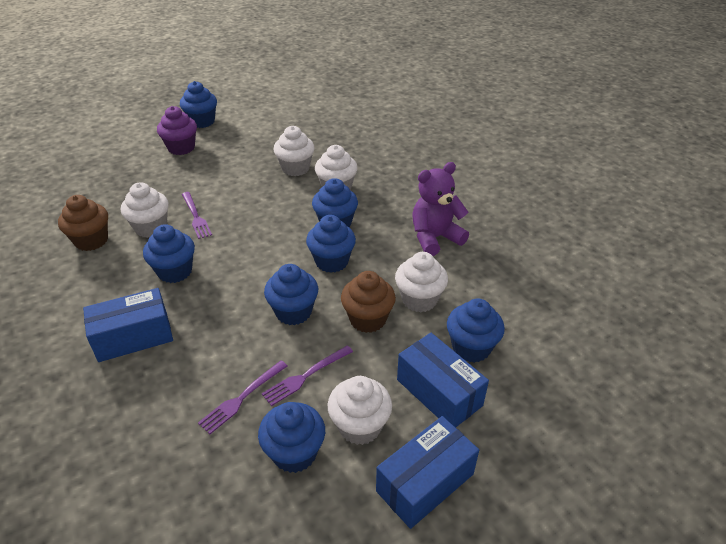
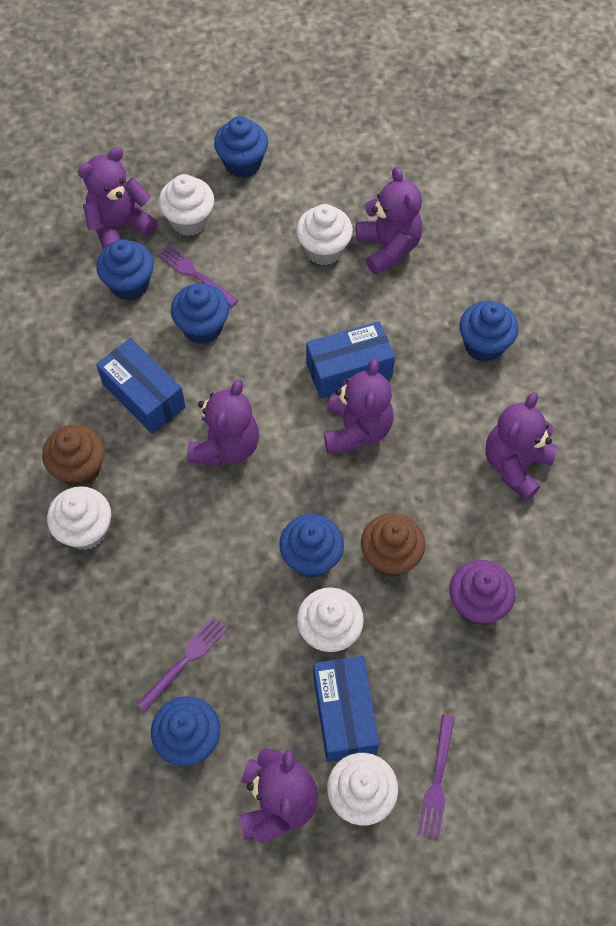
blue cupcake: 7 -> 6
purple teddy bear: 1 -> 6

